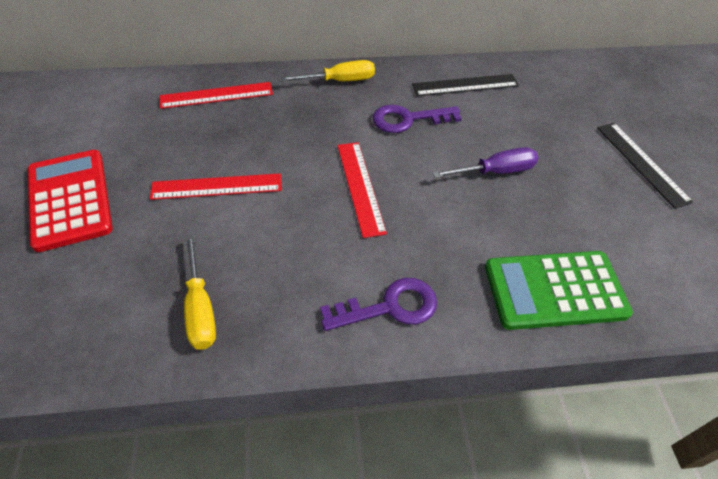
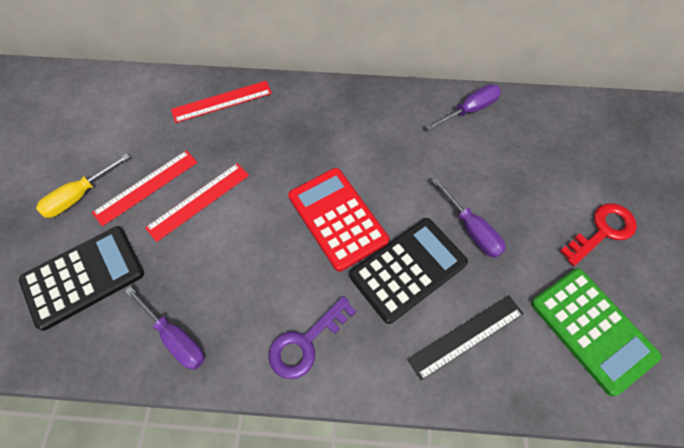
black calculator: 0 -> 2
black ruler: 2 -> 1
purple key: 2 -> 1
purple screwdriver: 1 -> 3
red key: 0 -> 1
yellow screwdriver: 2 -> 1

